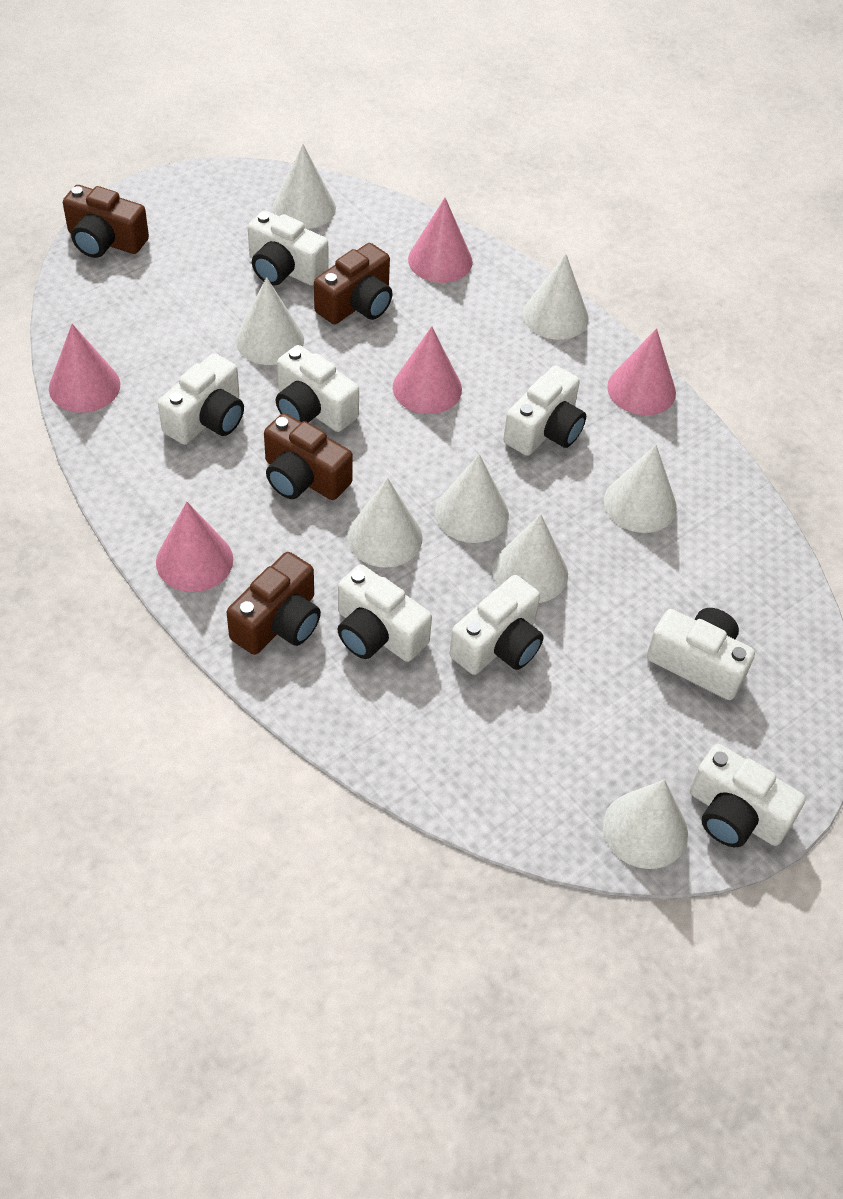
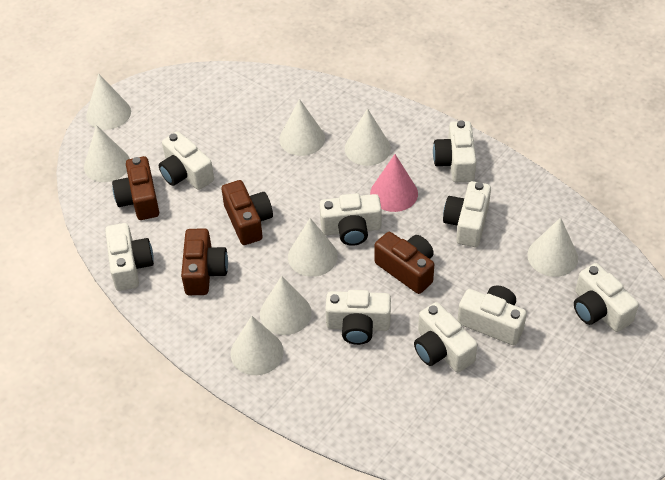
pink cone: 5 -> 1
white camera: 8 -> 9

